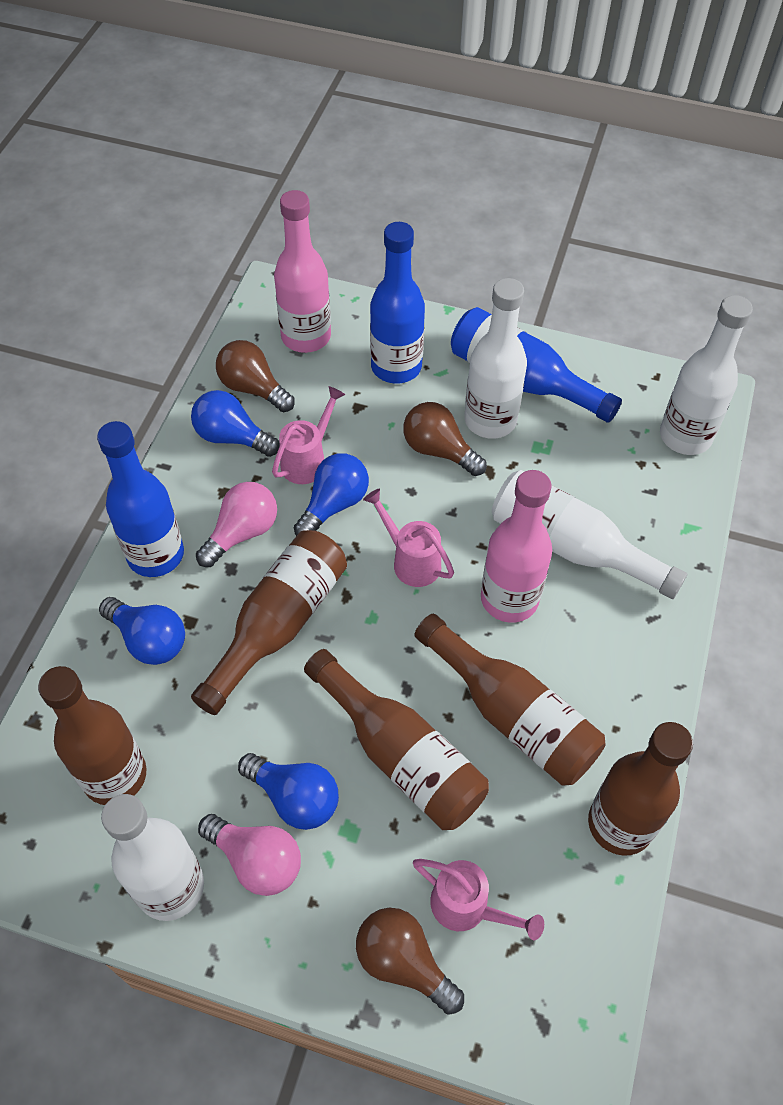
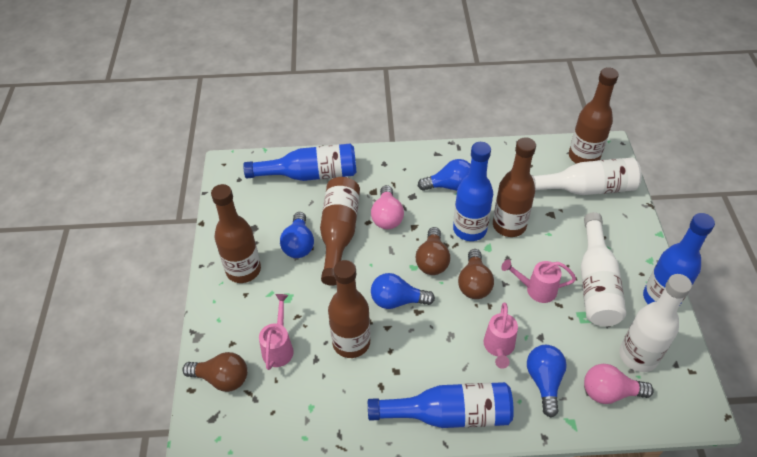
blue bottle: 3 -> 4
pink bottle: 2 -> 0
white bottle: 4 -> 3

